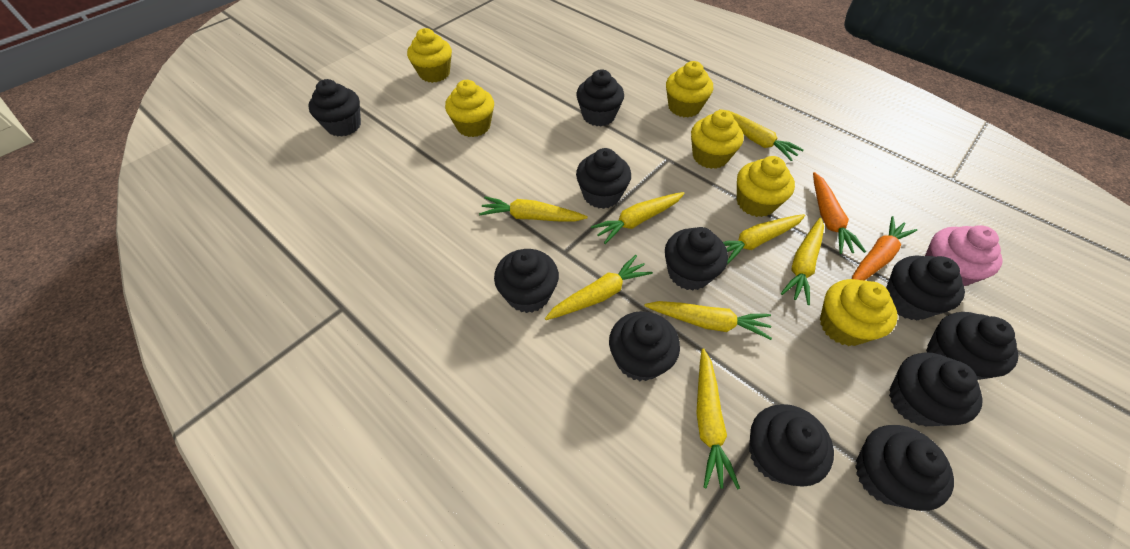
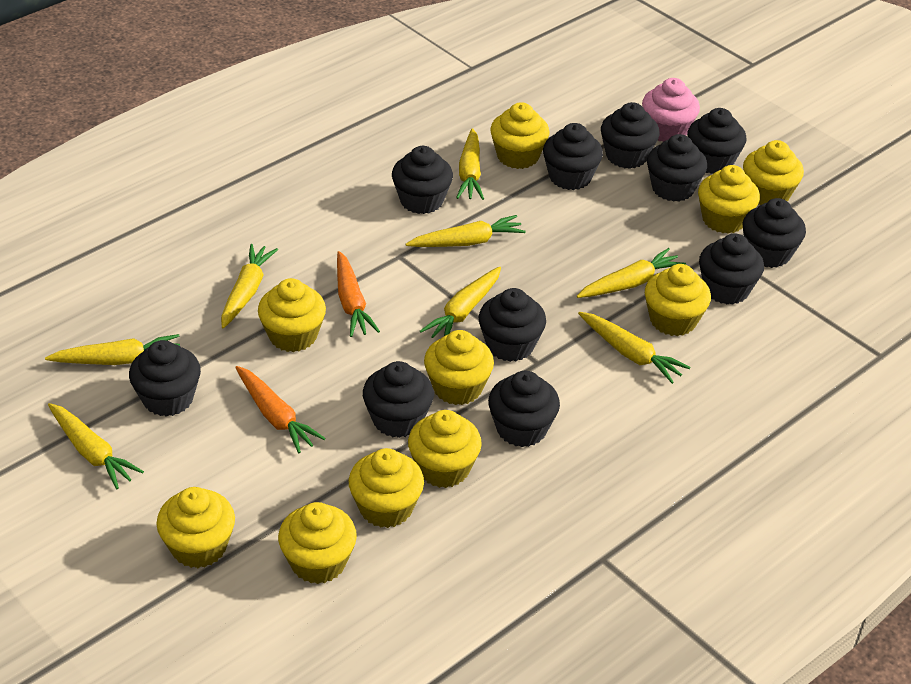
yellow cupcake: 6 -> 10

